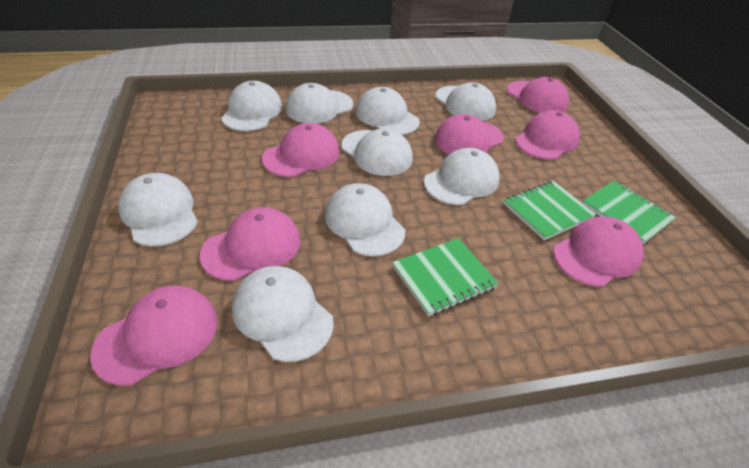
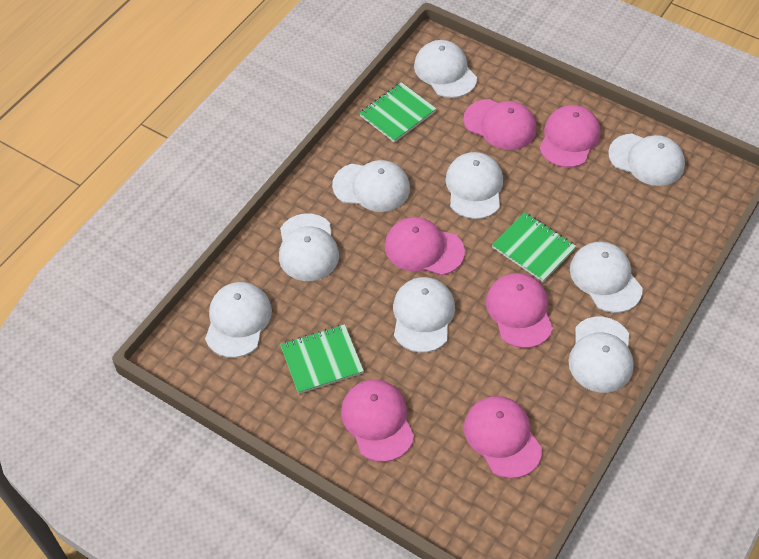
pink cap: 7 -> 6

